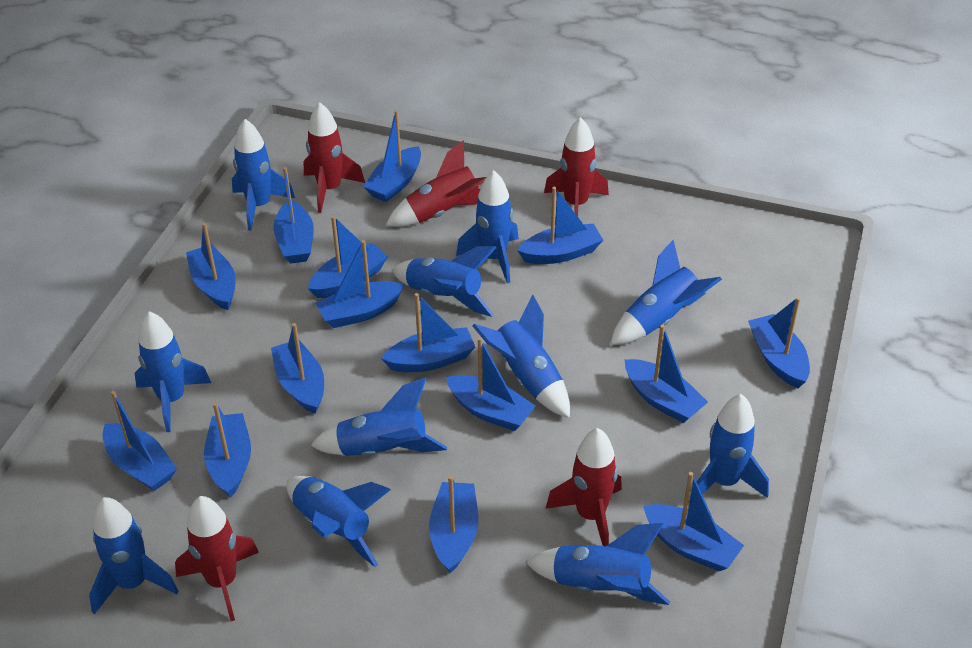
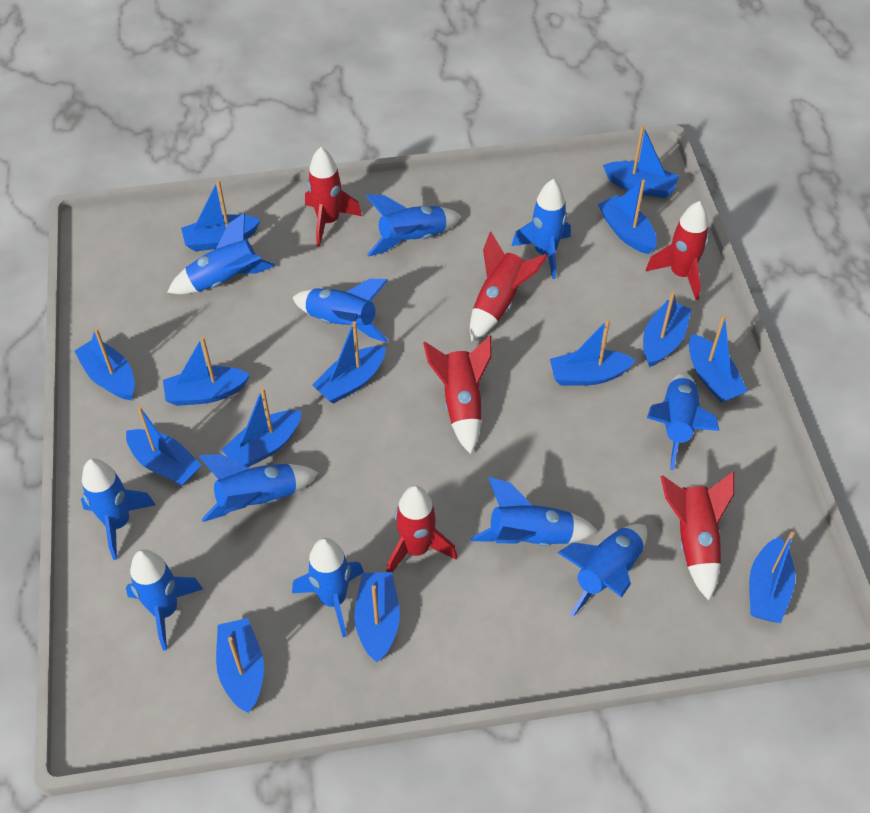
blue boat: 15 -> 14
red rocket: 5 -> 6

